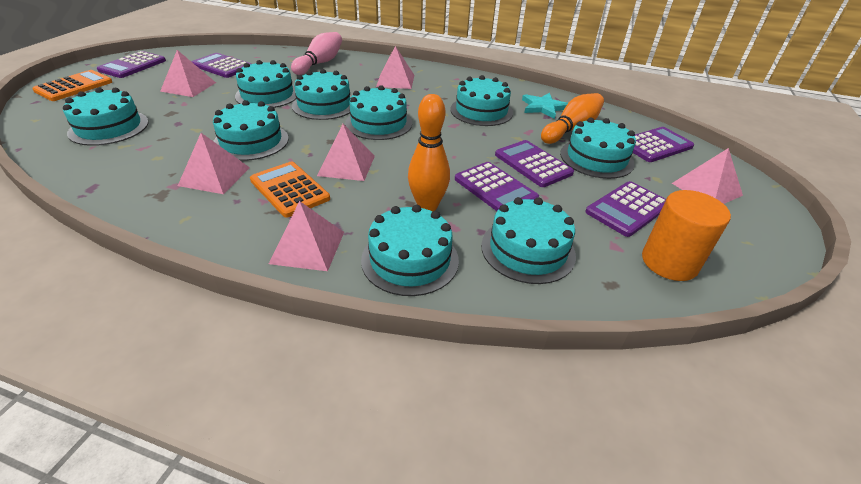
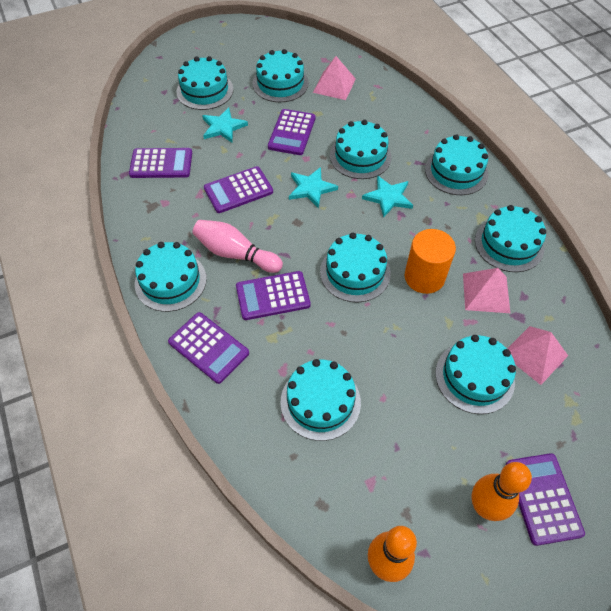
orange calculator: 2 -> 0
pink pyramid: 6 -> 3
turquoise star: 1 -> 3

